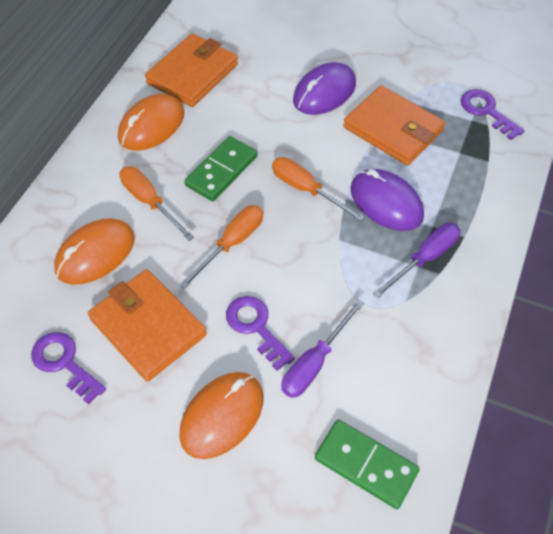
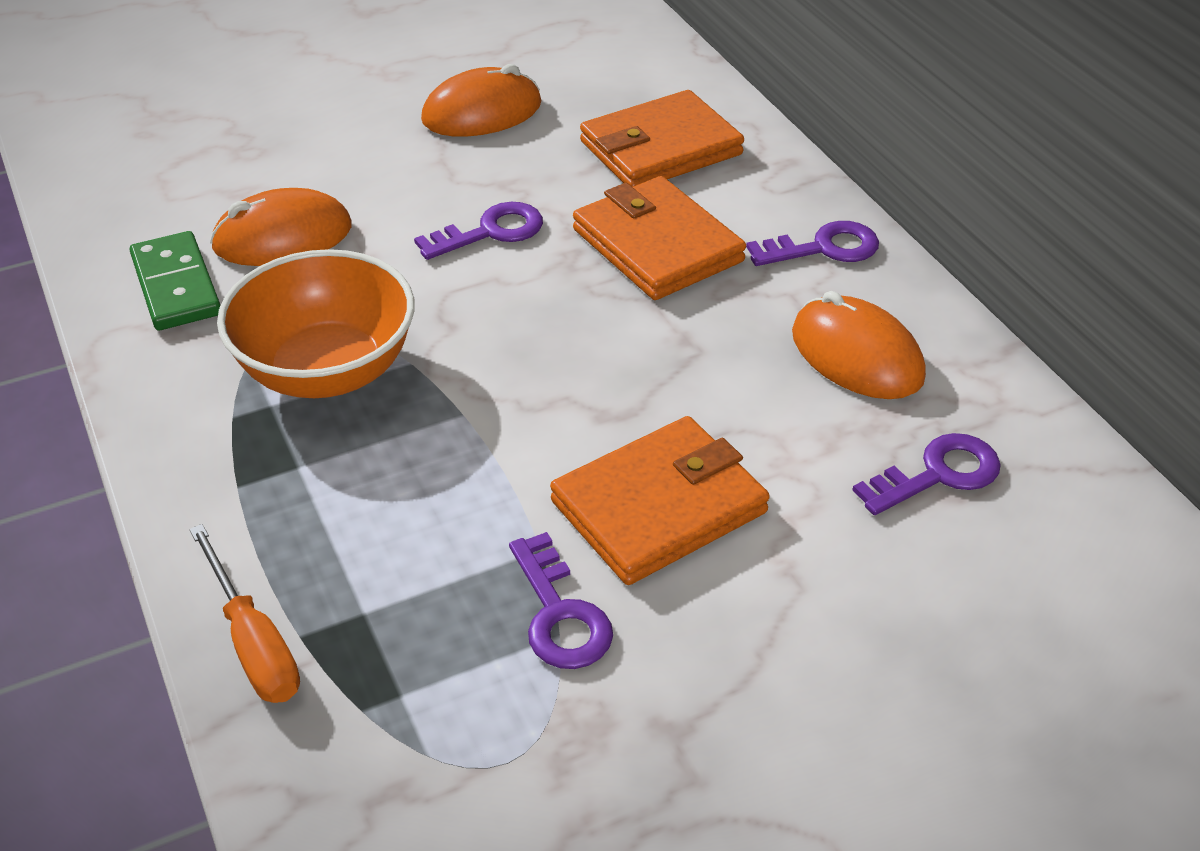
green domino: 2 -> 1
orange bowl: 0 -> 1
orange screwdriver: 3 -> 1
purple key: 3 -> 4
purple mouse: 2 -> 0
purple screwdriver: 2 -> 0

